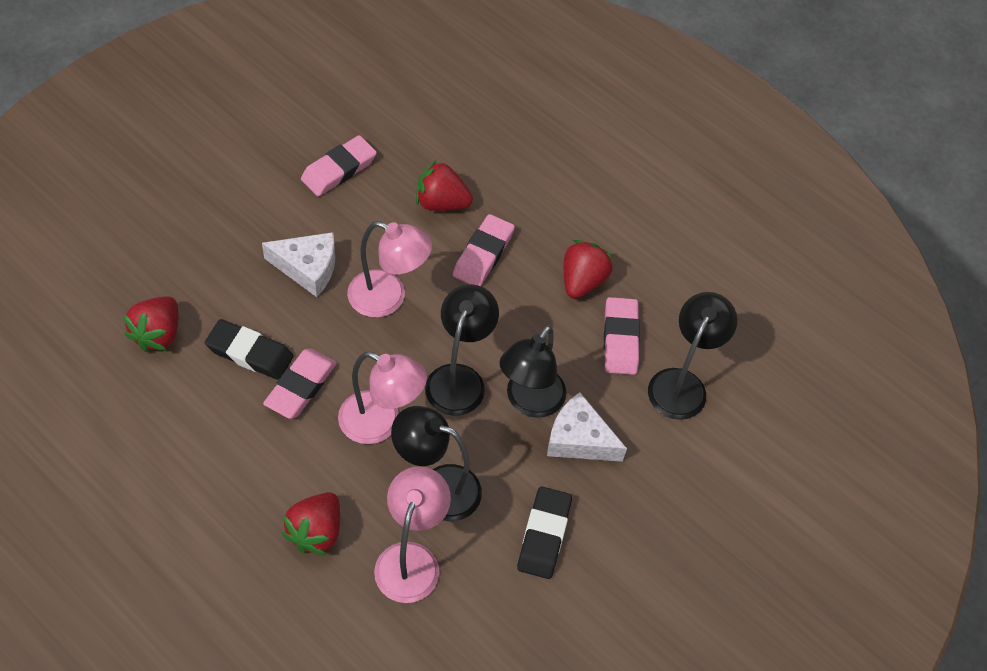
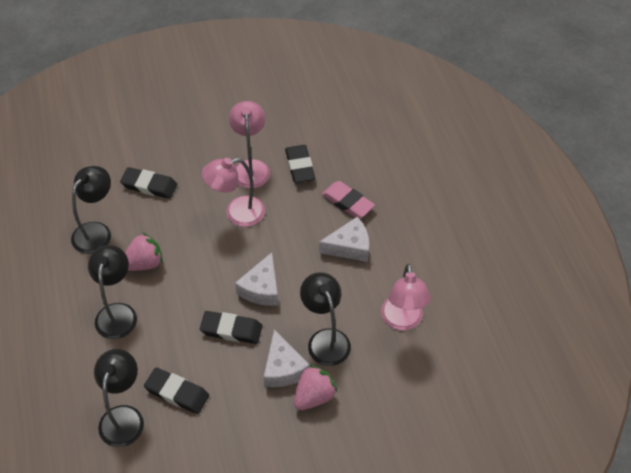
black eraser: 2 -> 4
pink eraser: 4 -> 1
pink strawberry: 0 -> 2
red strawberry: 4 -> 0
white cheese: 2 -> 3

